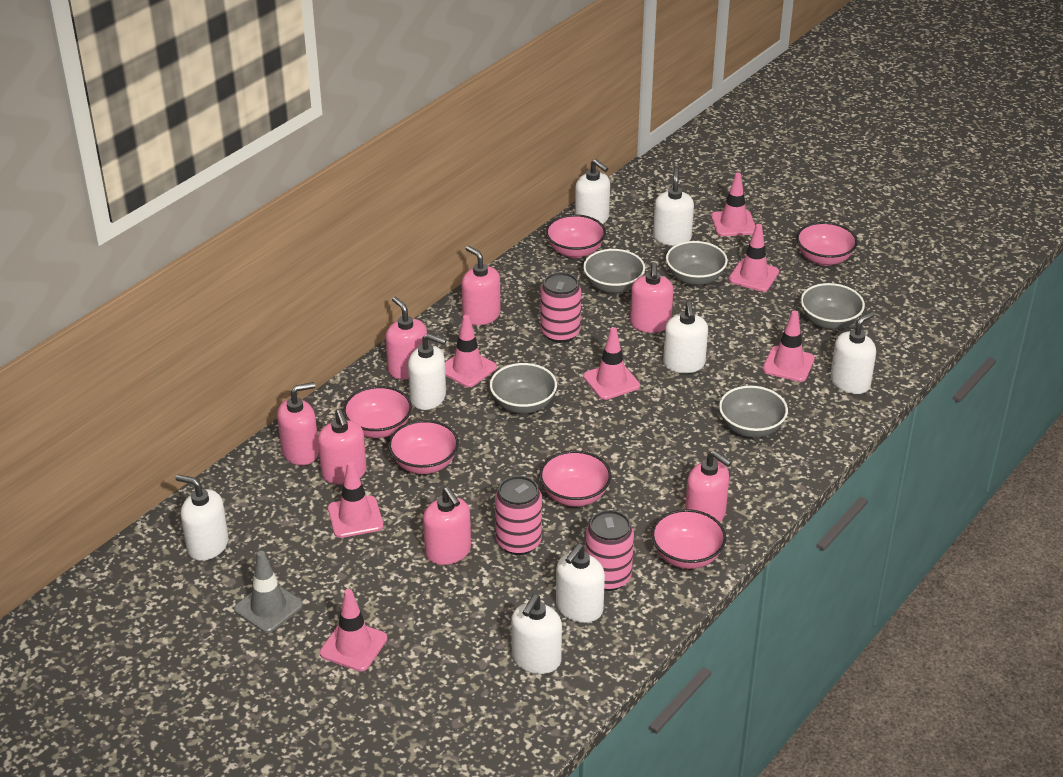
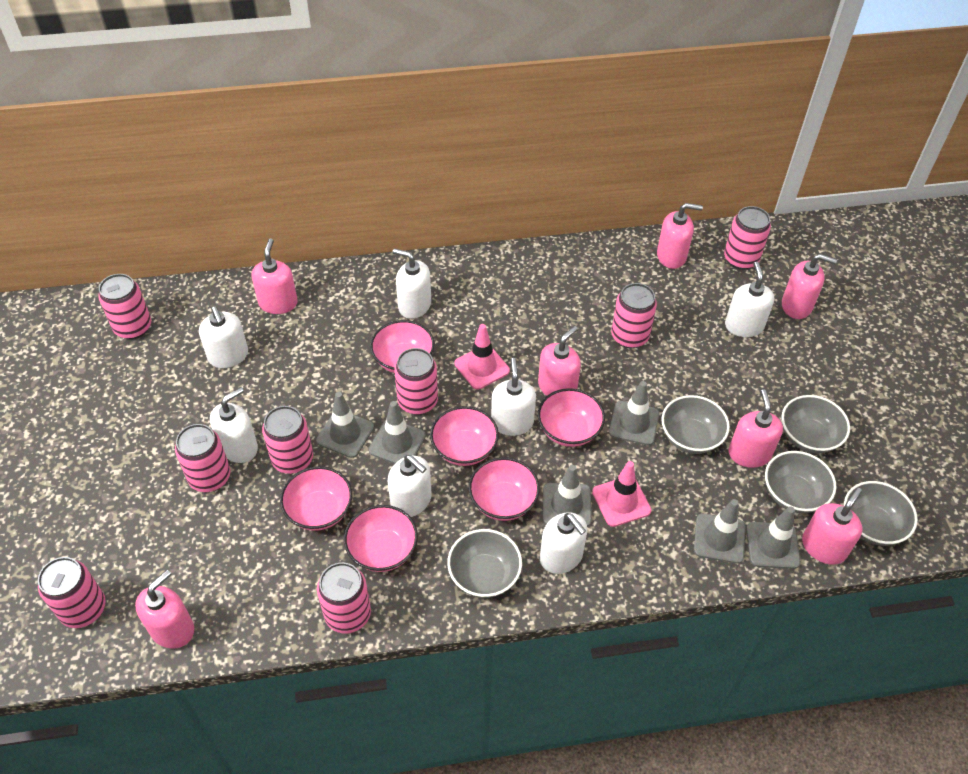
grey traffic cone: 1 -> 6
pink can: 3 -> 8
pink traffic cone: 7 -> 2
white soap dispenser: 8 -> 7

